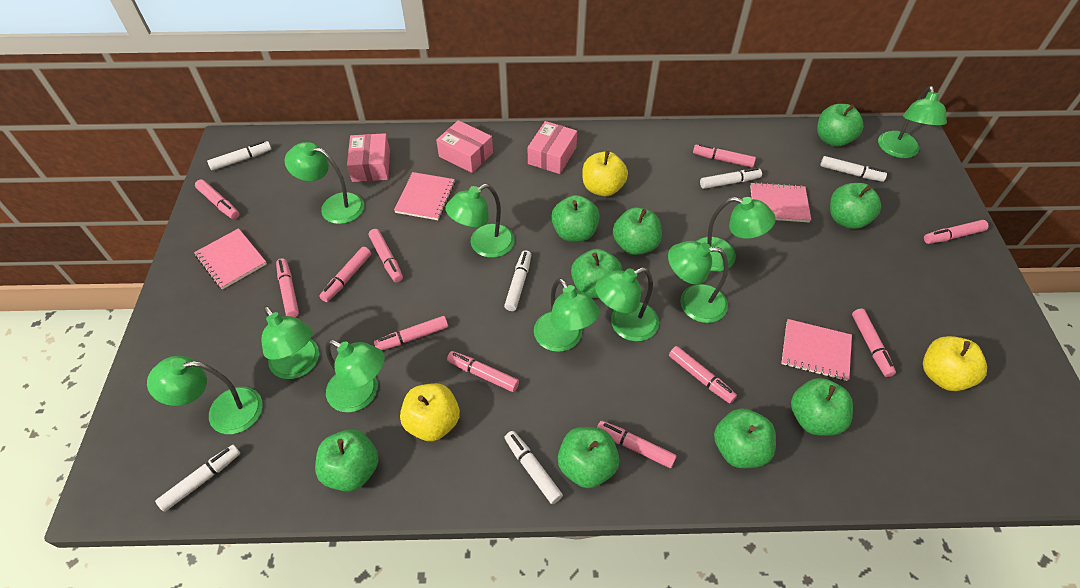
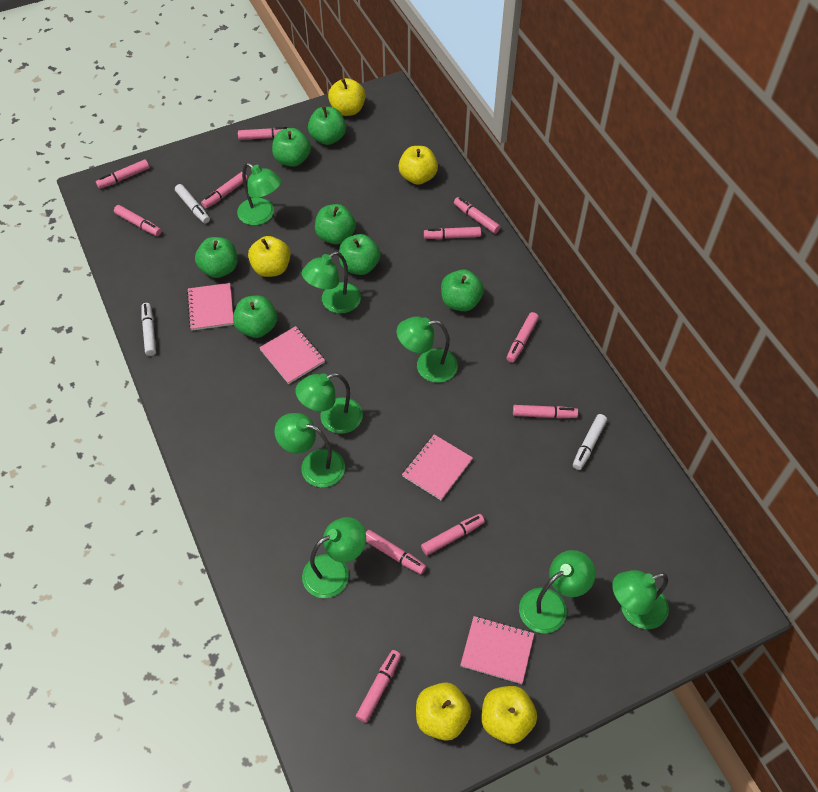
green apple: 9 -> 7
green lamp: 10 -> 8
pink box: 3 -> 0
white marker: 6 -> 3
yellow apple: 3 -> 5

